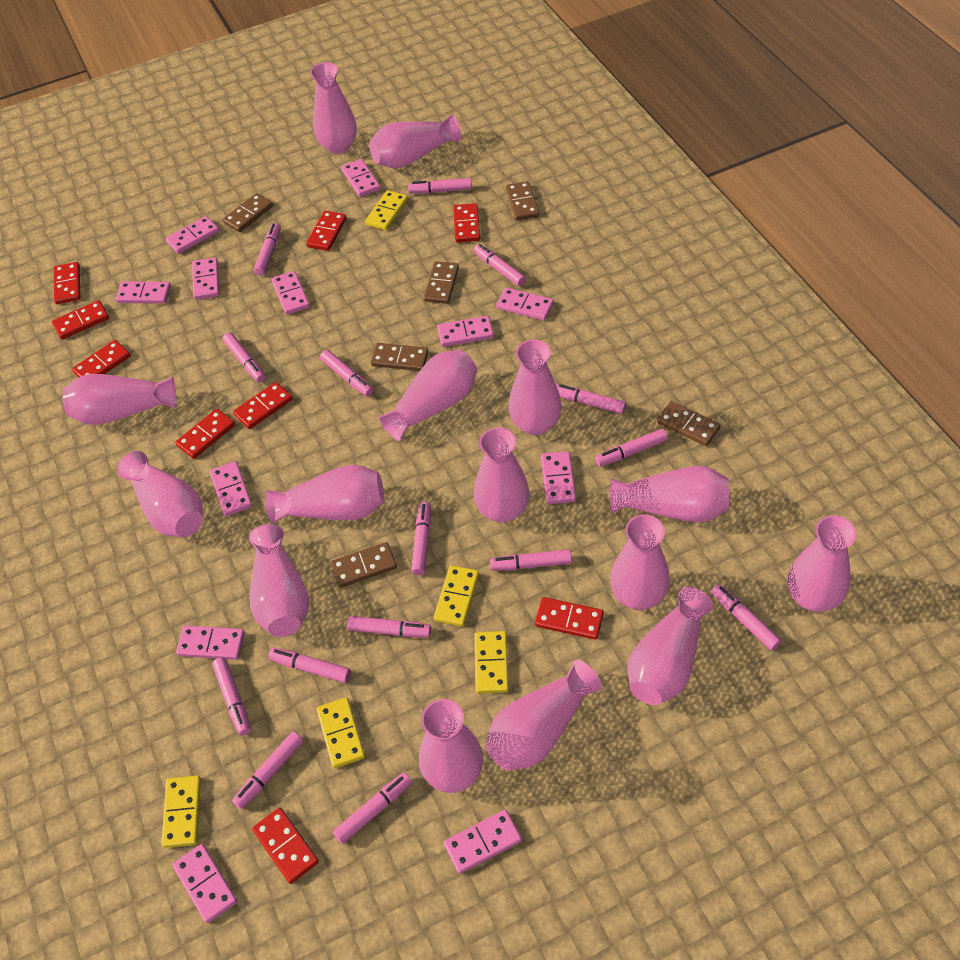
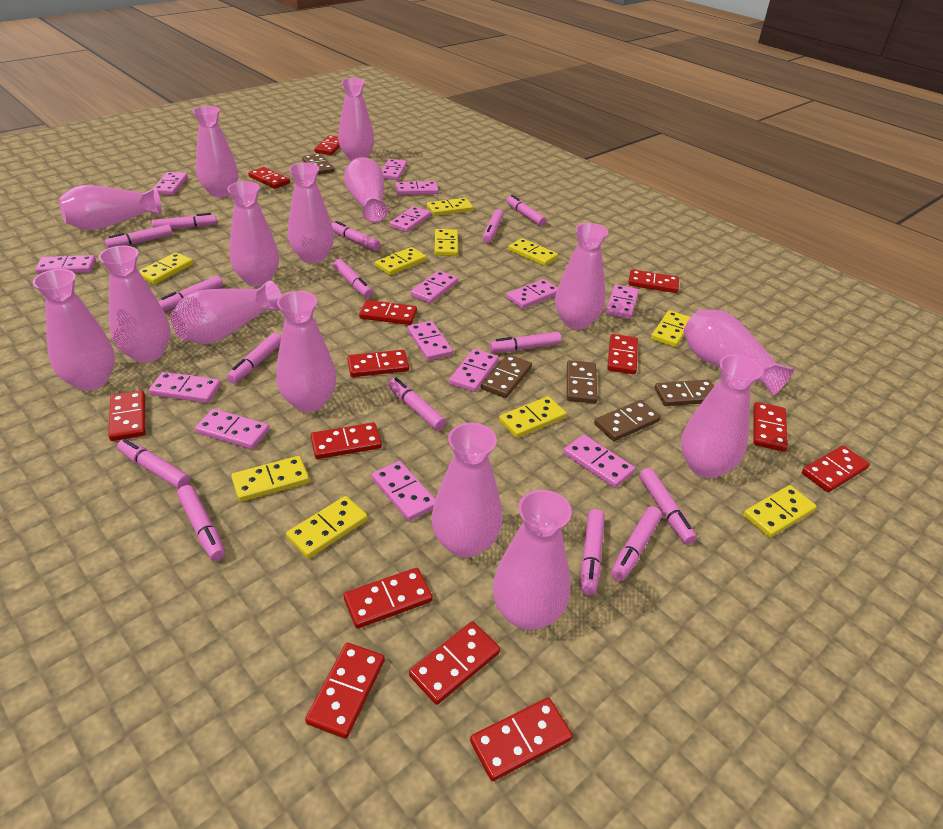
brown domino: 6 -> 5
pink domino: 12 -> 14
red domino: 9 -> 14
yellow domino: 5 -> 10

